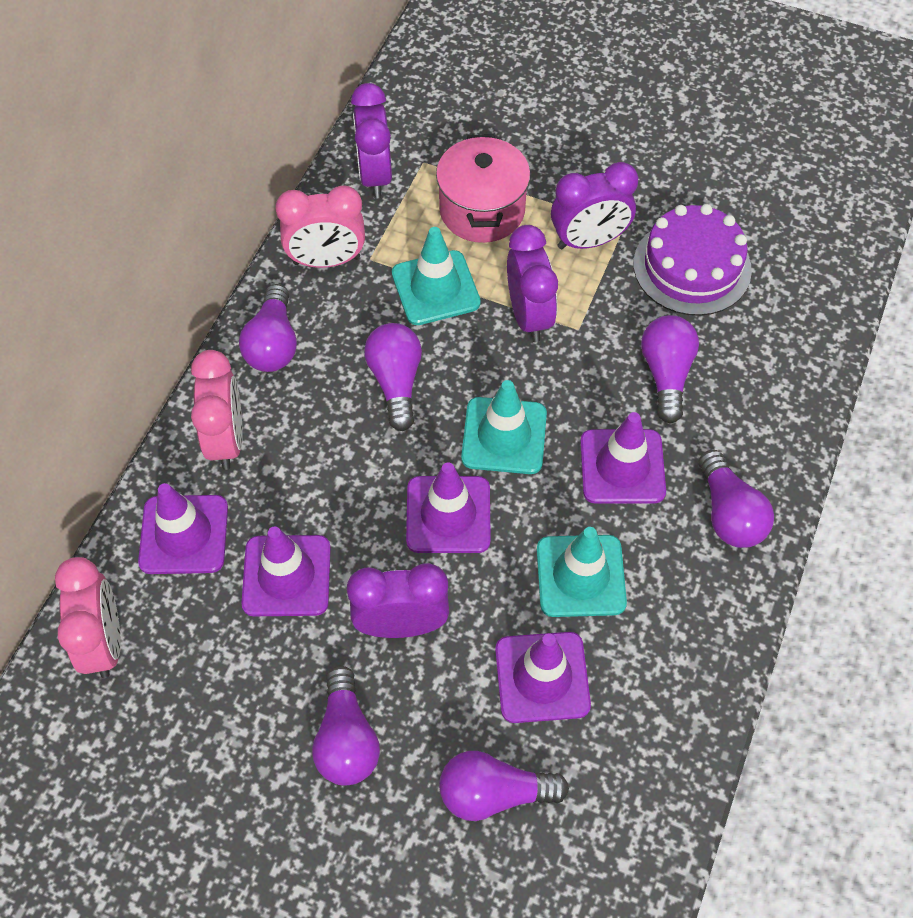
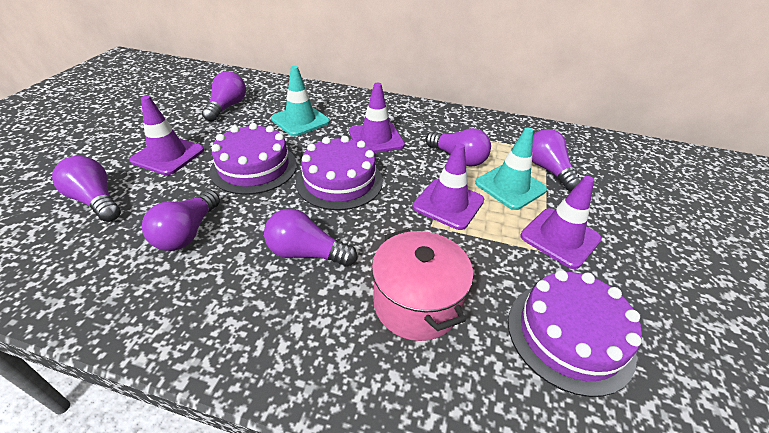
pink clock: 3 -> 0
purple cake: 1 -> 3
purple clock: 4 -> 0
purple traffic cone: 5 -> 4
turquoise traffic cone: 3 -> 2

